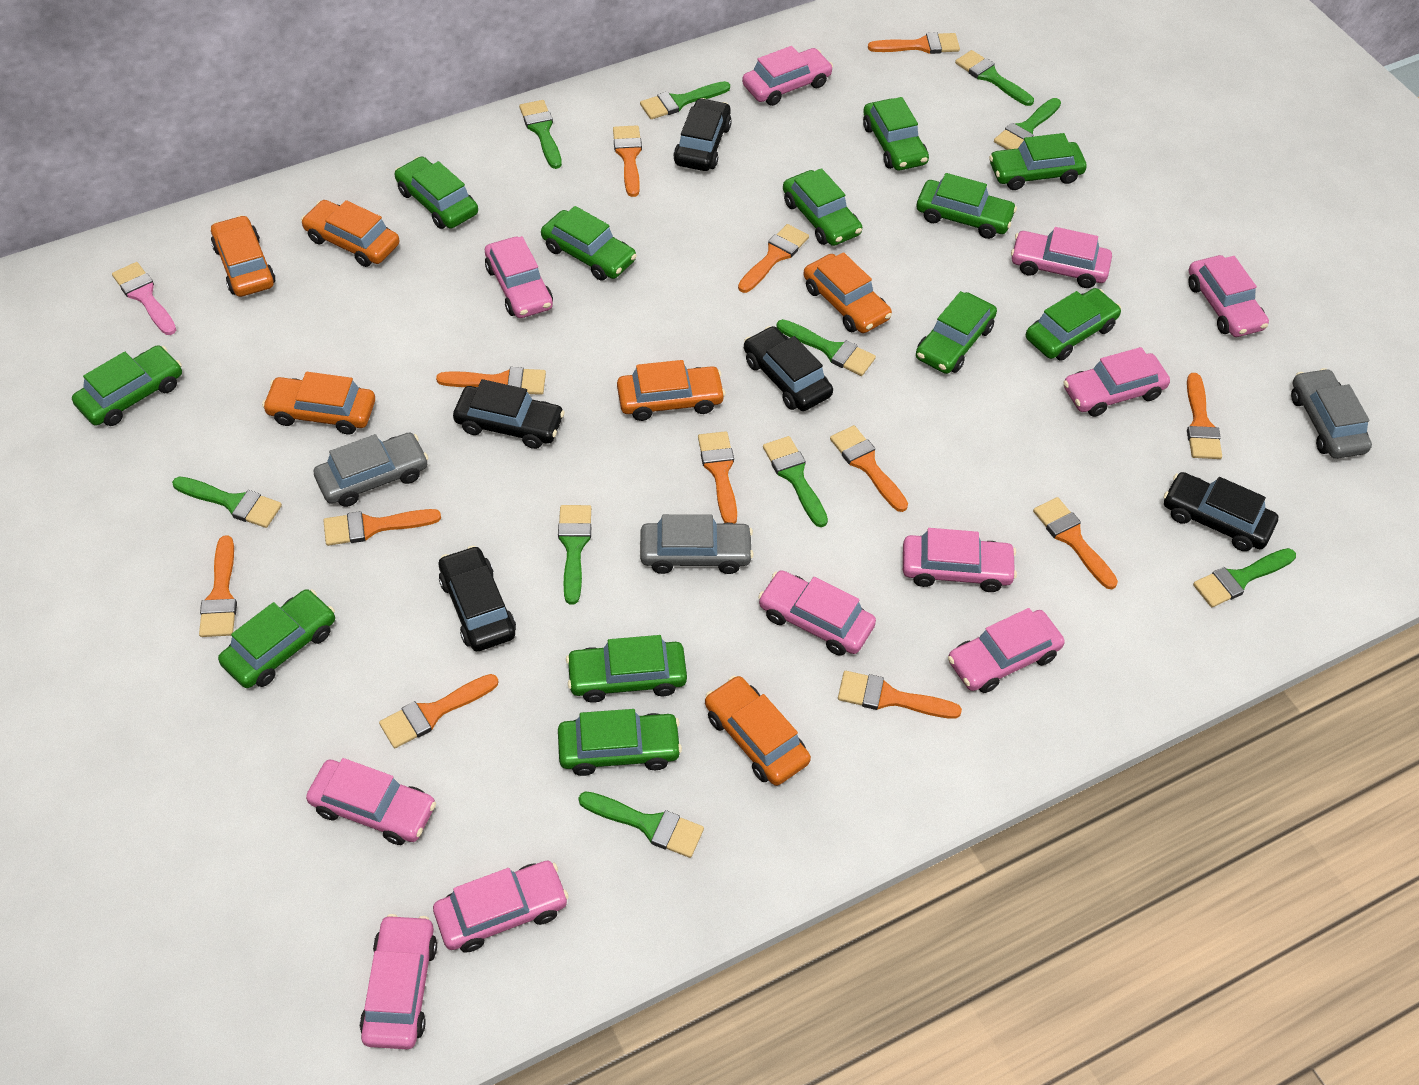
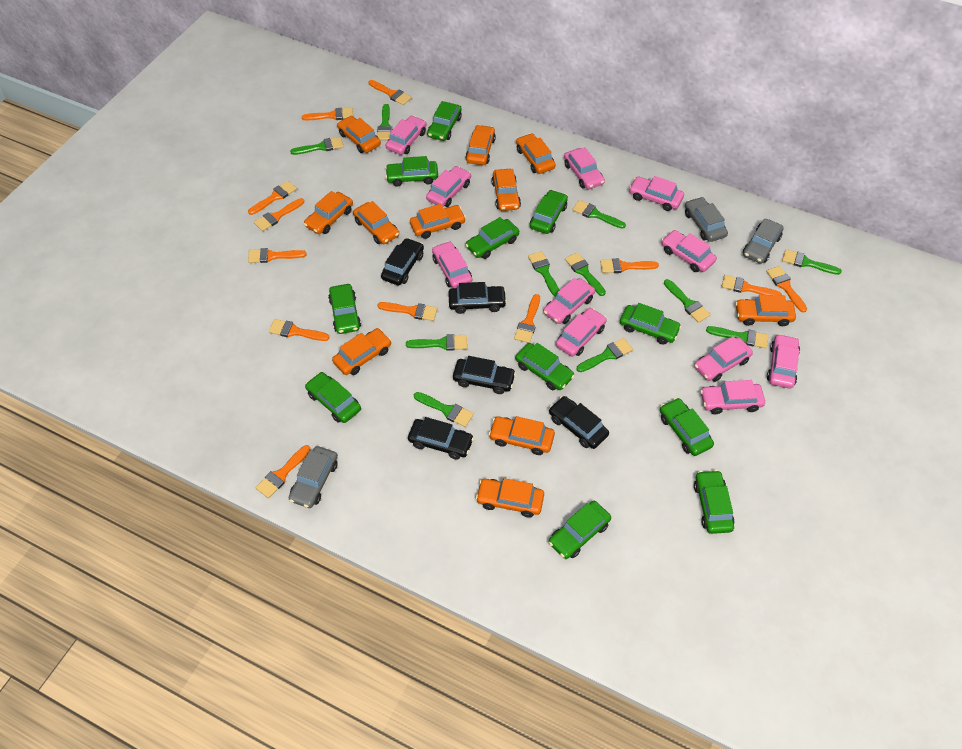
green brush: 10 -> 11
green car: 12 -> 11
orange car: 6 -> 11
pink brush: 1 -> 0

